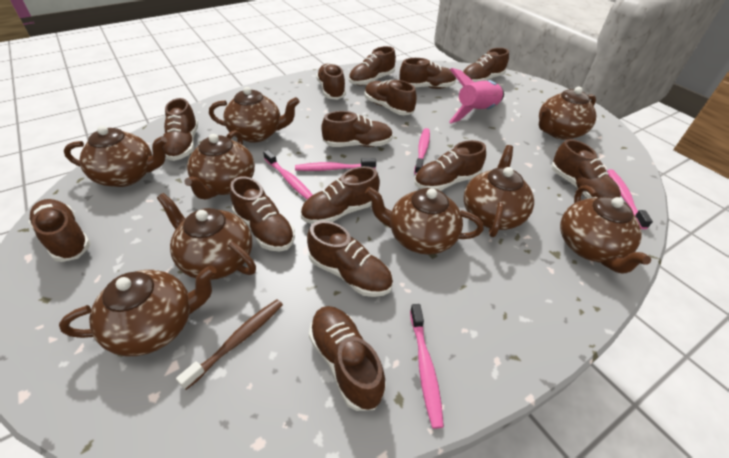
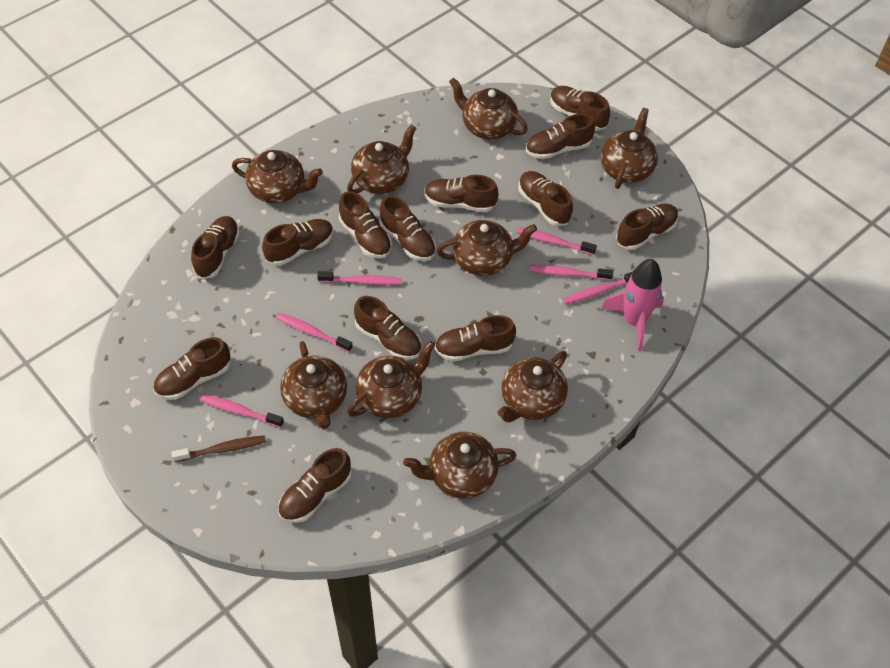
brown shoe: 14 -> 13
pink toothbrush: 5 -> 6

